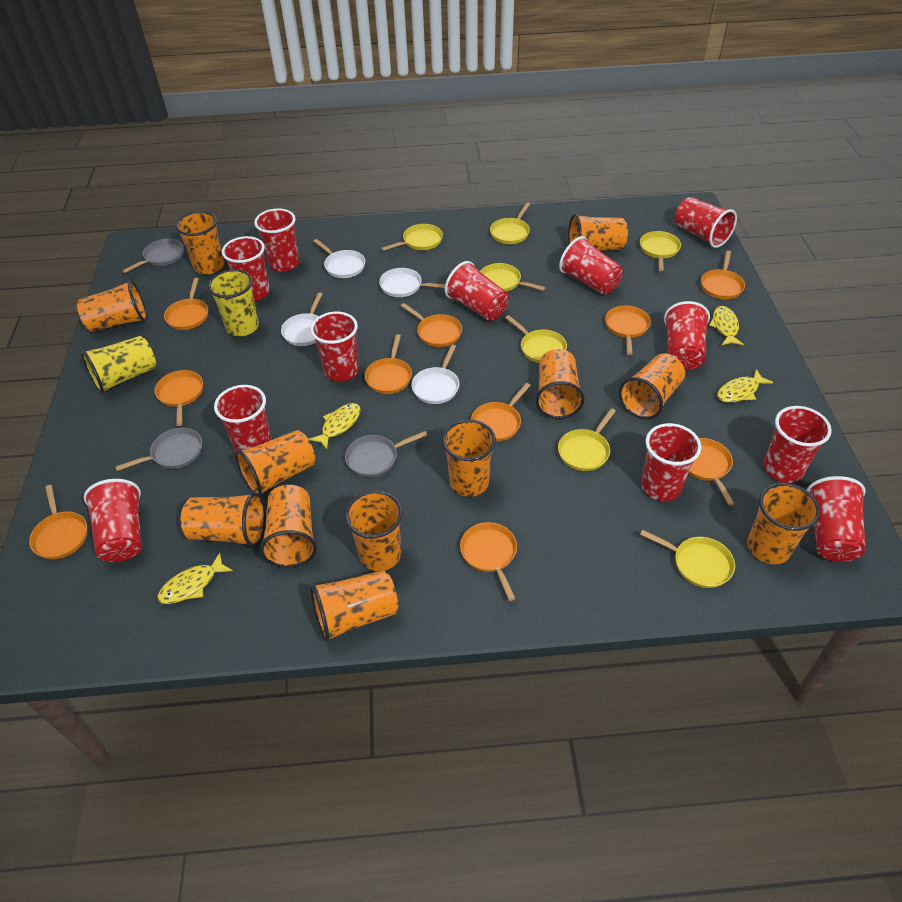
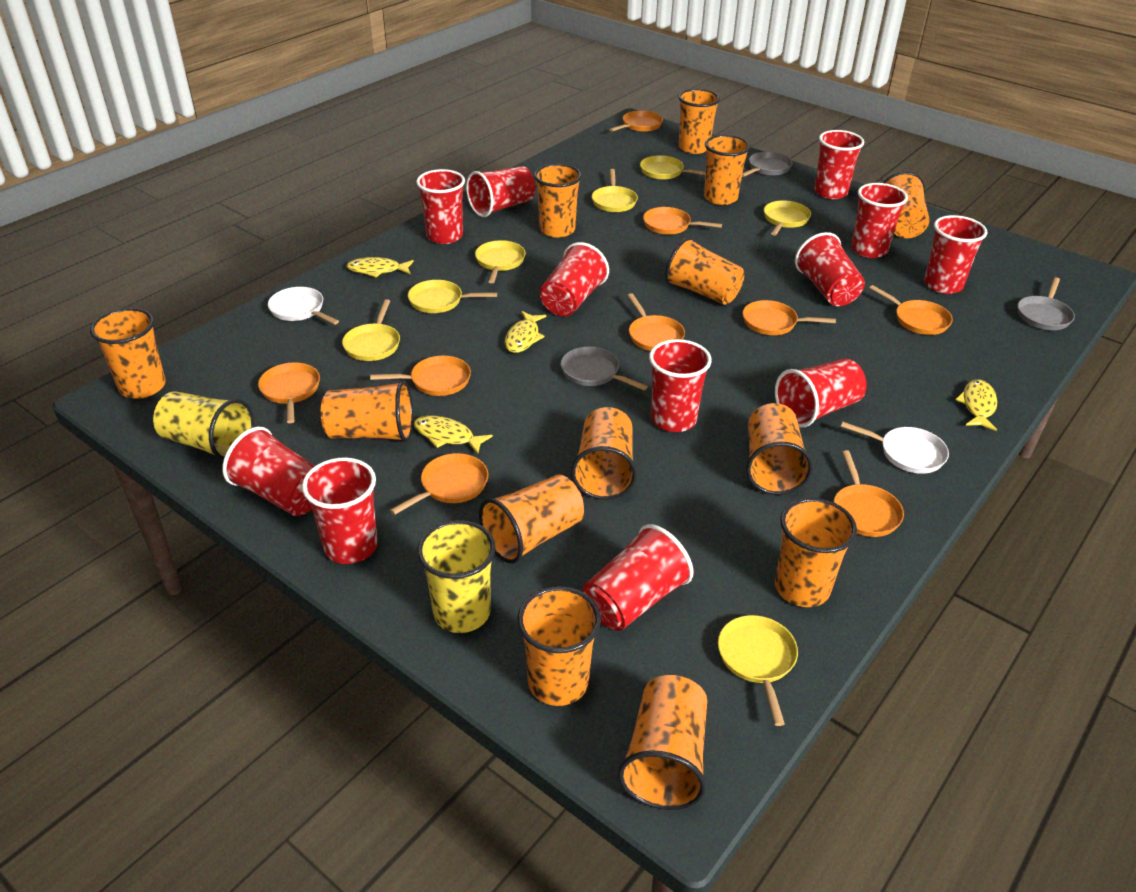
orange cup: 12 -> 13
orange pan: 10 -> 9
white pan: 4 -> 2

